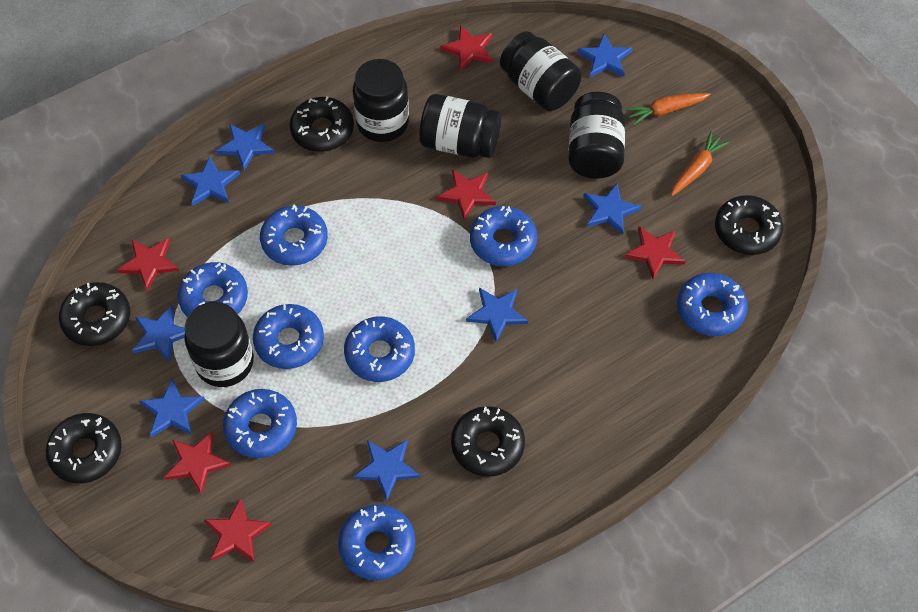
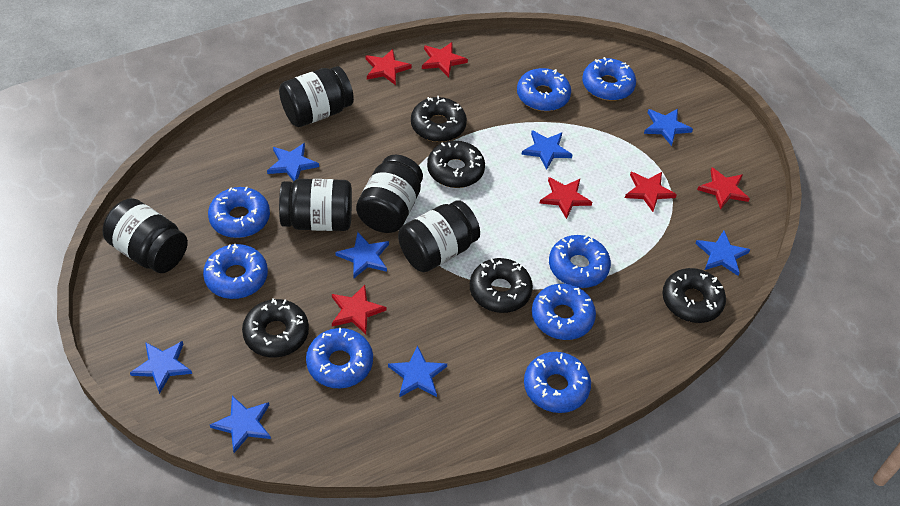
orange carrot: 2 -> 0

